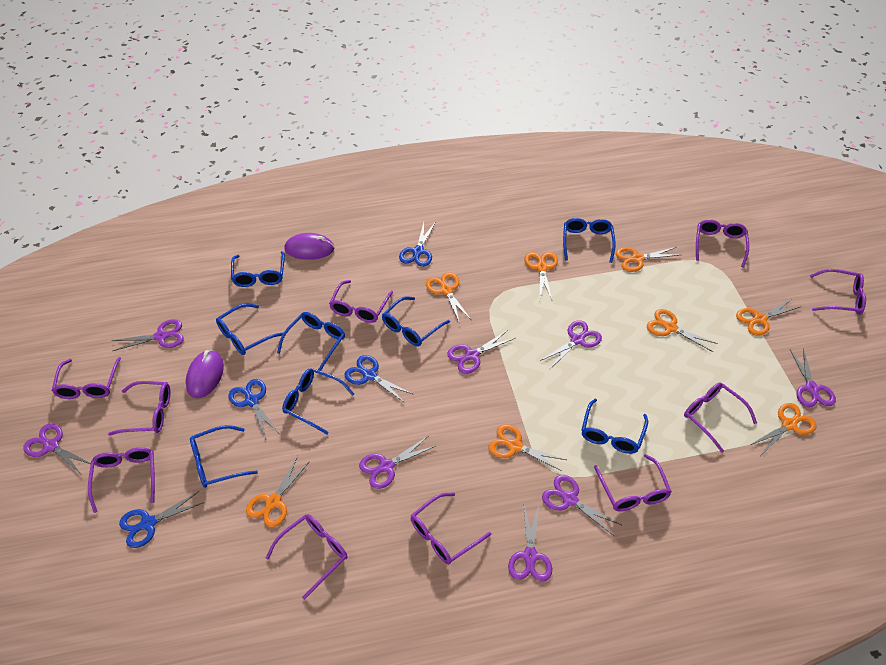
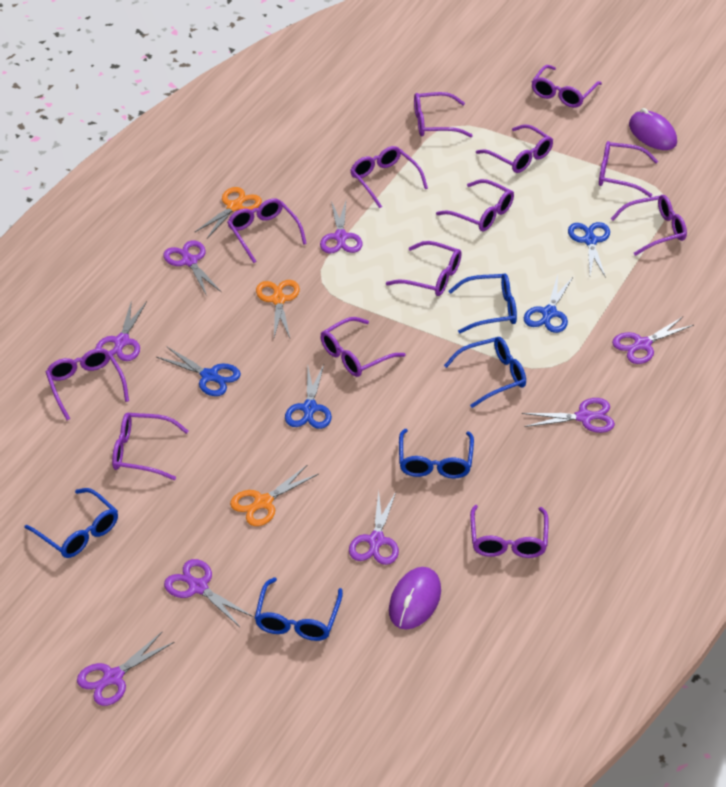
blue glasses: 8 -> 5
orange scissors: 8 -> 3
purple glasses: 10 -> 13

